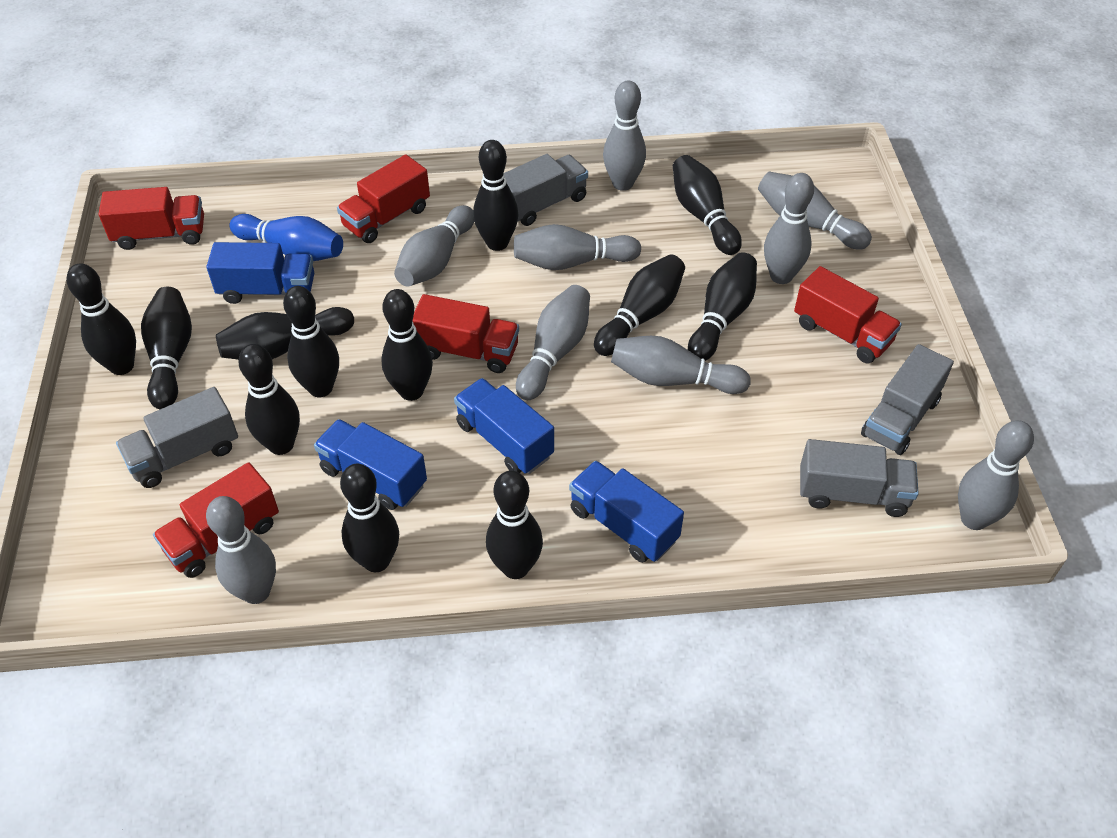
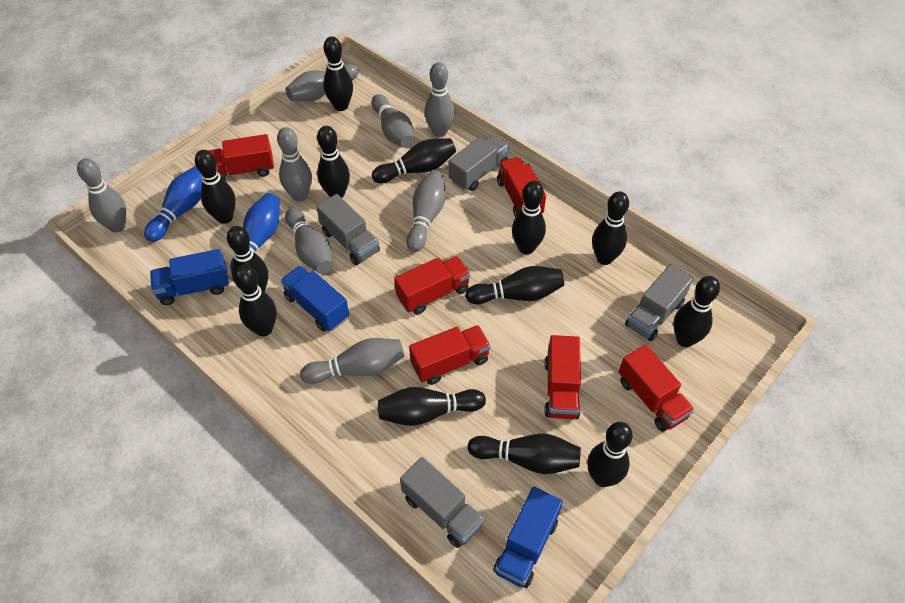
black bowling pin: 12 -> 13
blue bowling pin: 1 -> 2
blue truck: 4 -> 3
grey bowling pin: 9 -> 8
red truck: 5 -> 6

